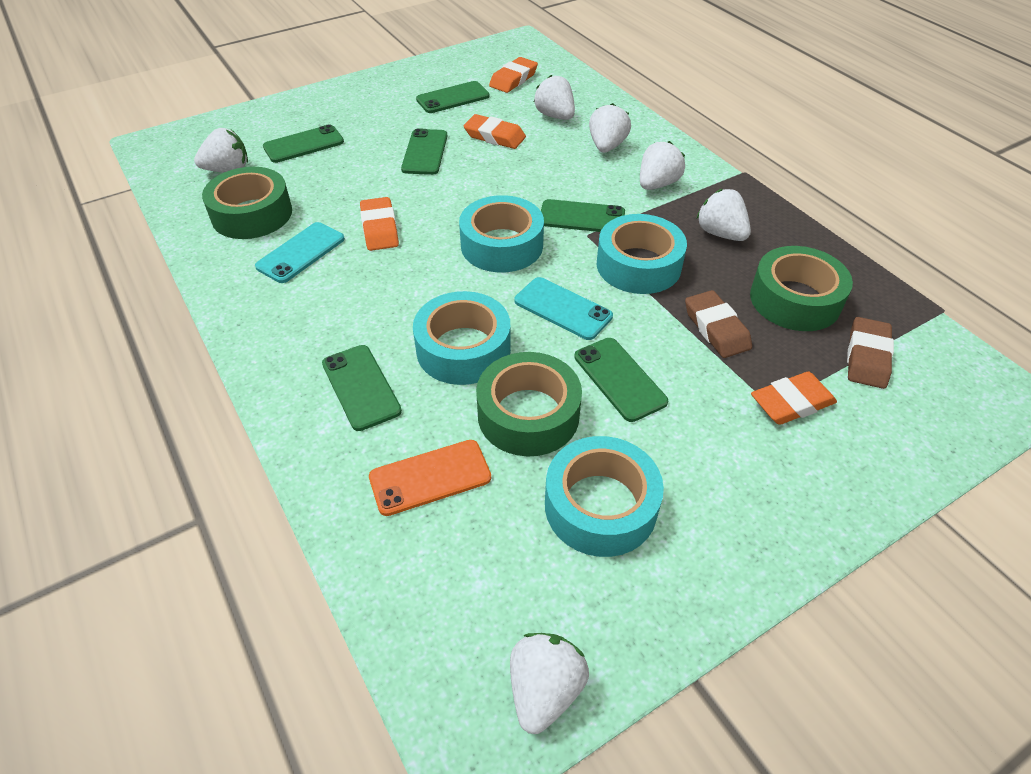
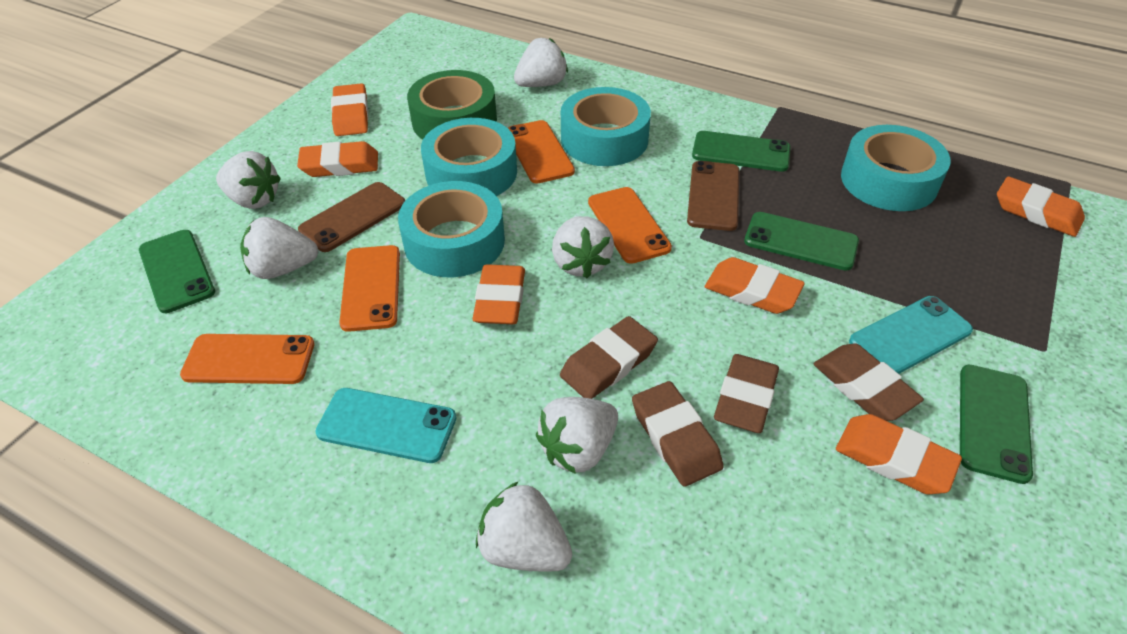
brown eraser: 2 -> 4
brown phone: 0 -> 2
green phone: 6 -> 4
green tape: 3 -> 1
orange eraser: 4 -> 6
orange phone: 1 -> 4

